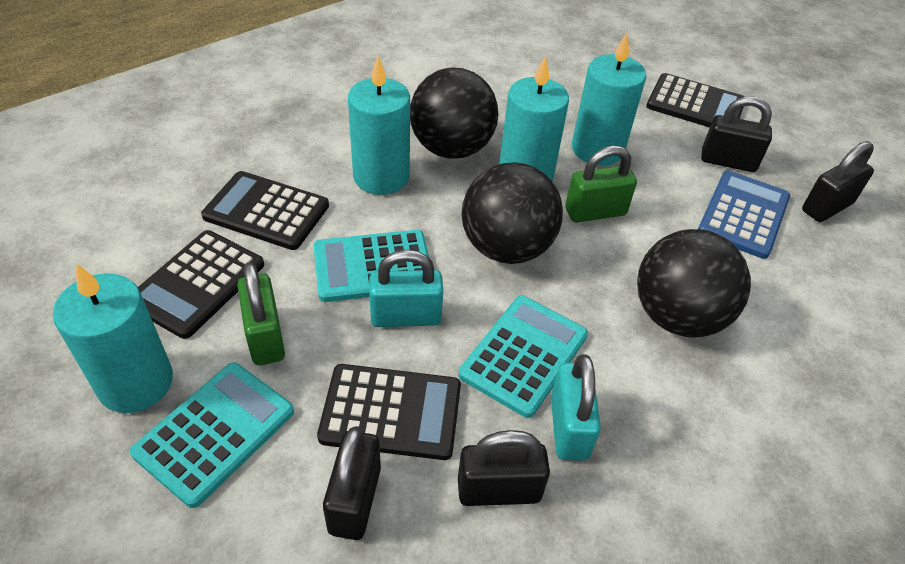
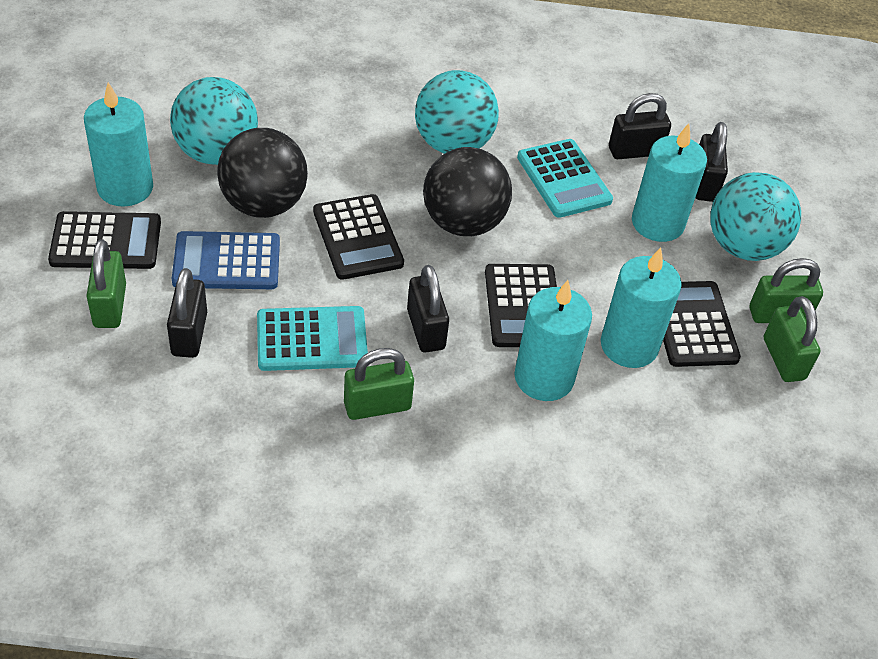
black ball: 3 -> 2
green padlock: 2 -> 4
turquoise ball: 0 -> 3
turquoise calculator: 3 -> 2
turquoise padlock: 2 -> 0

